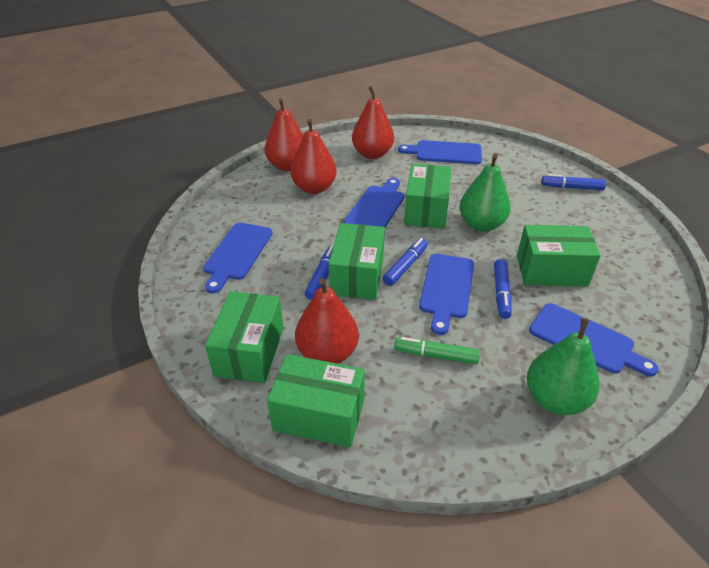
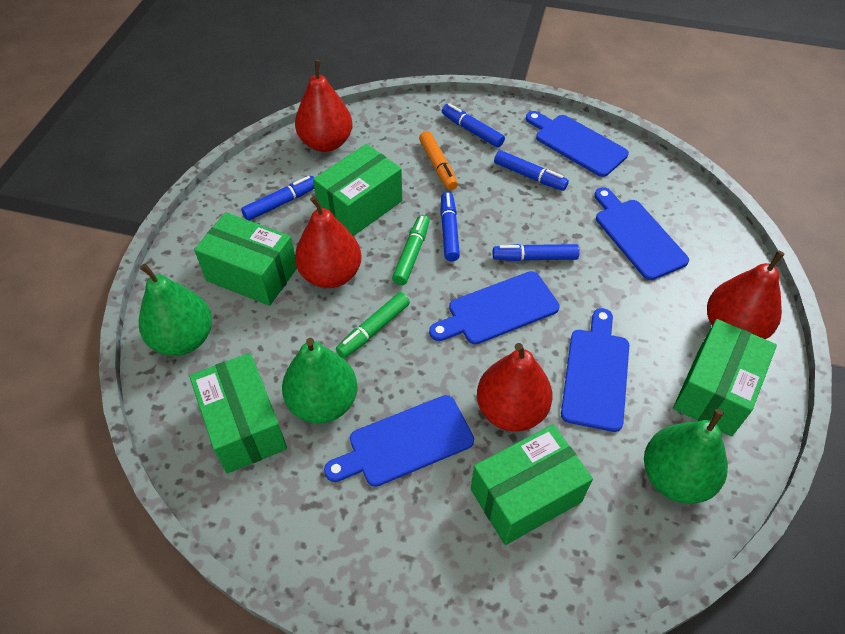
blue marker: 4 -> 5
green marker: 1 -> 2
green pear: 2 -> 3
orange marker: 0 -> 1

